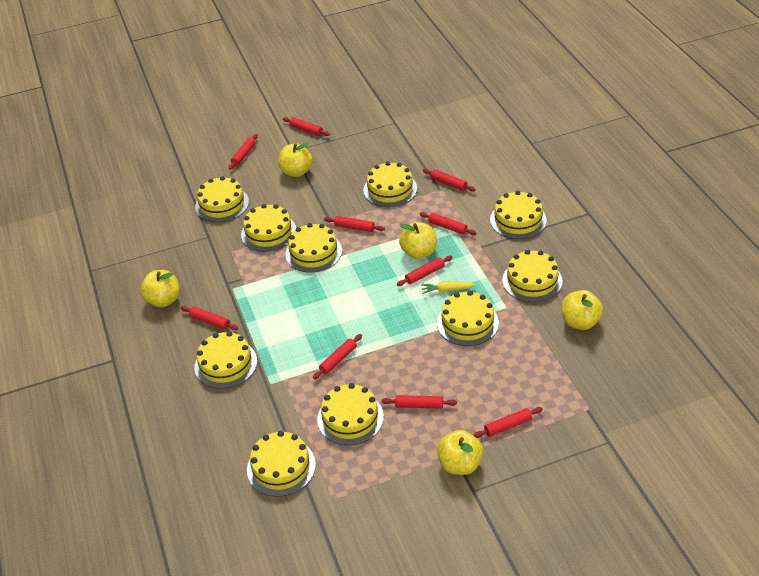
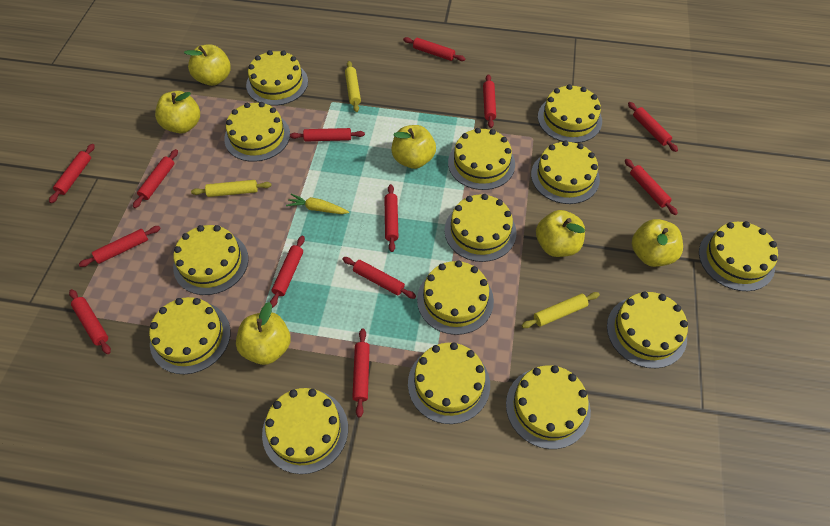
red rolling pin: 10 -> 13
yellow apple: 5 -> 6
yellow cake: 10 -> 14
yellow rolling pin: 0 -> 3

